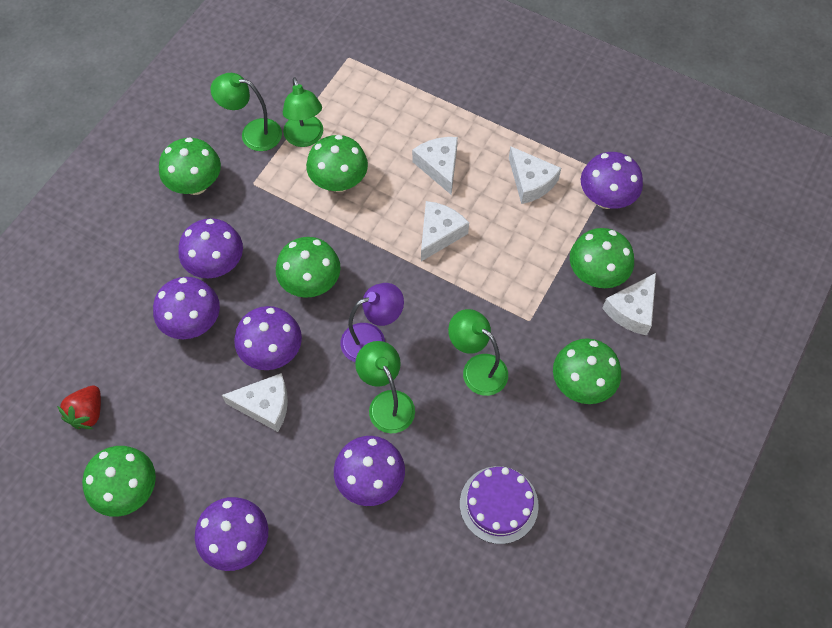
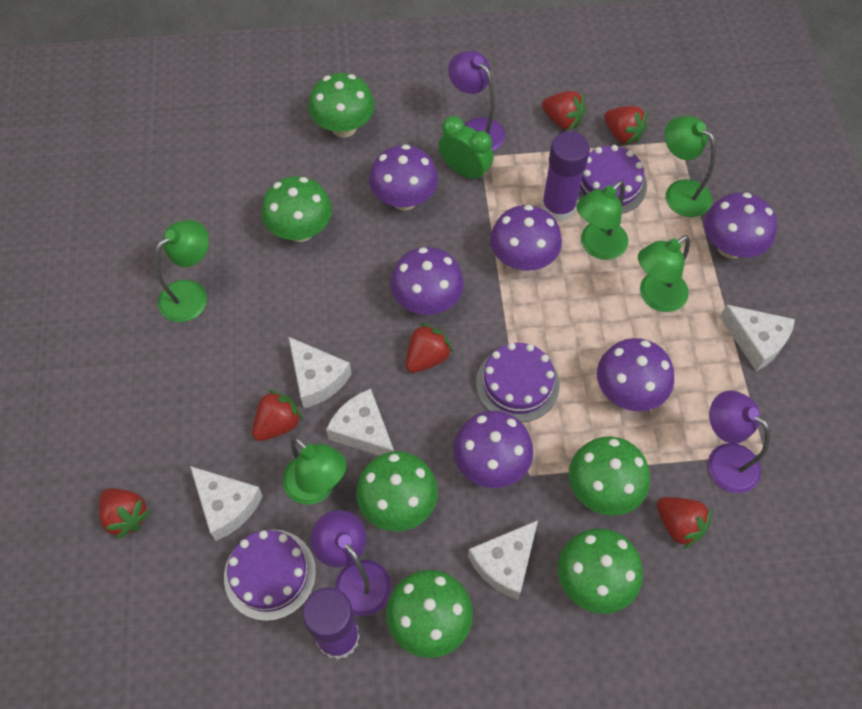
green clock: 0 -> 1
green lamp: 4 -> 5
purple cake: 1 -> 3
purple glue stick: 0 -> 2
purple lamp: 1 -> 3
red strawberry: 1 -> 6

